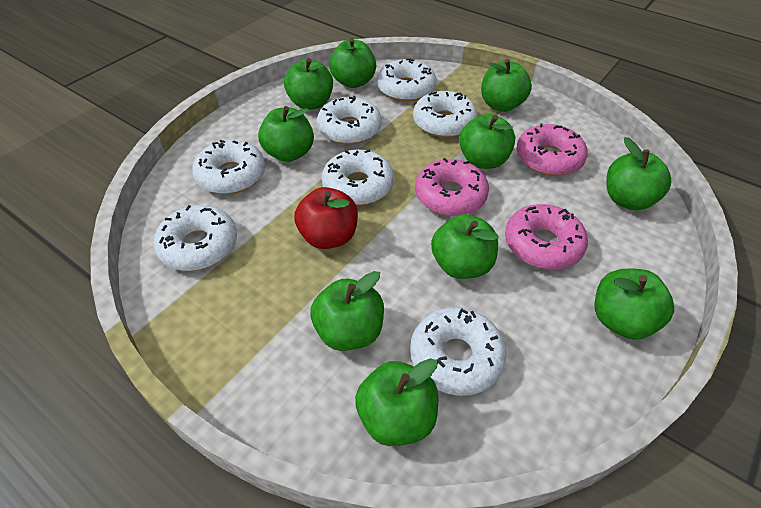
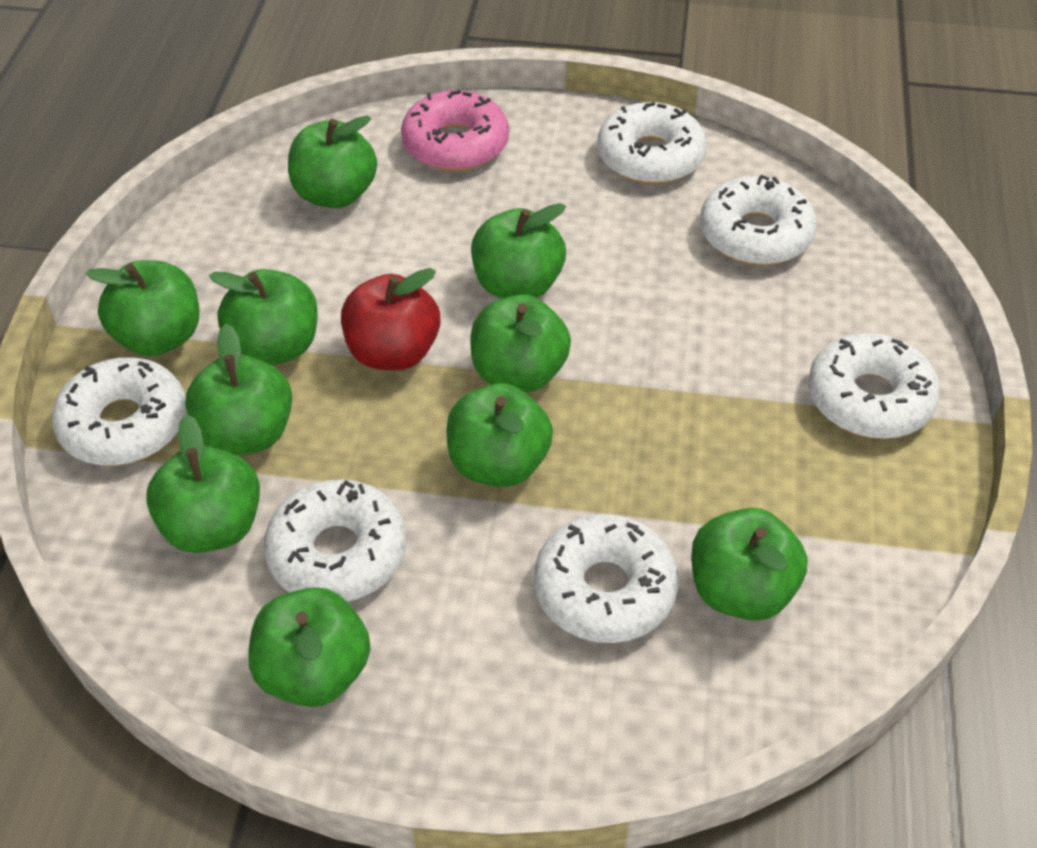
pink donut: 3 -> 1
white donut: 7 -> 6

